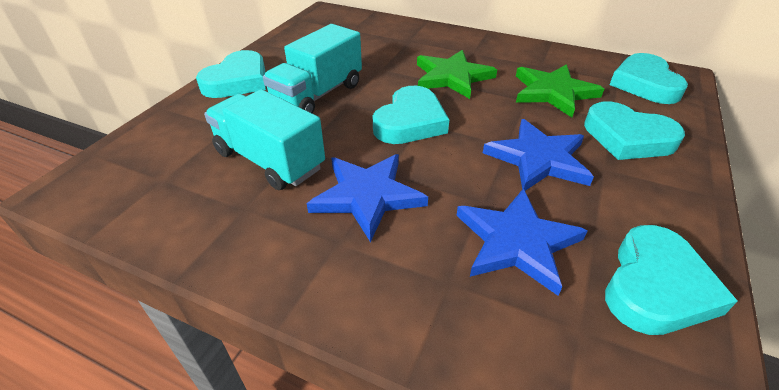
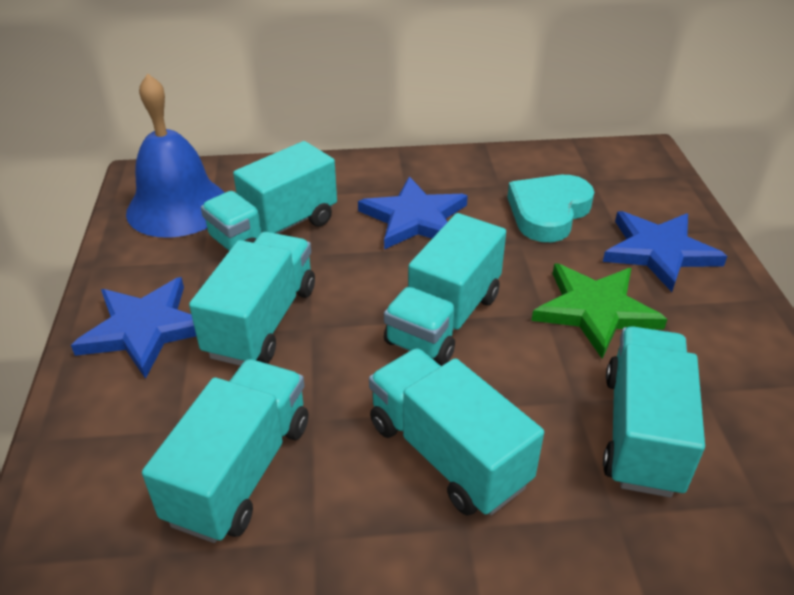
blue bell: 0 -> 1
green star: 2 -> 1
turquoise heart: 5 -> 1
turquoise truck: 2 -> 6

